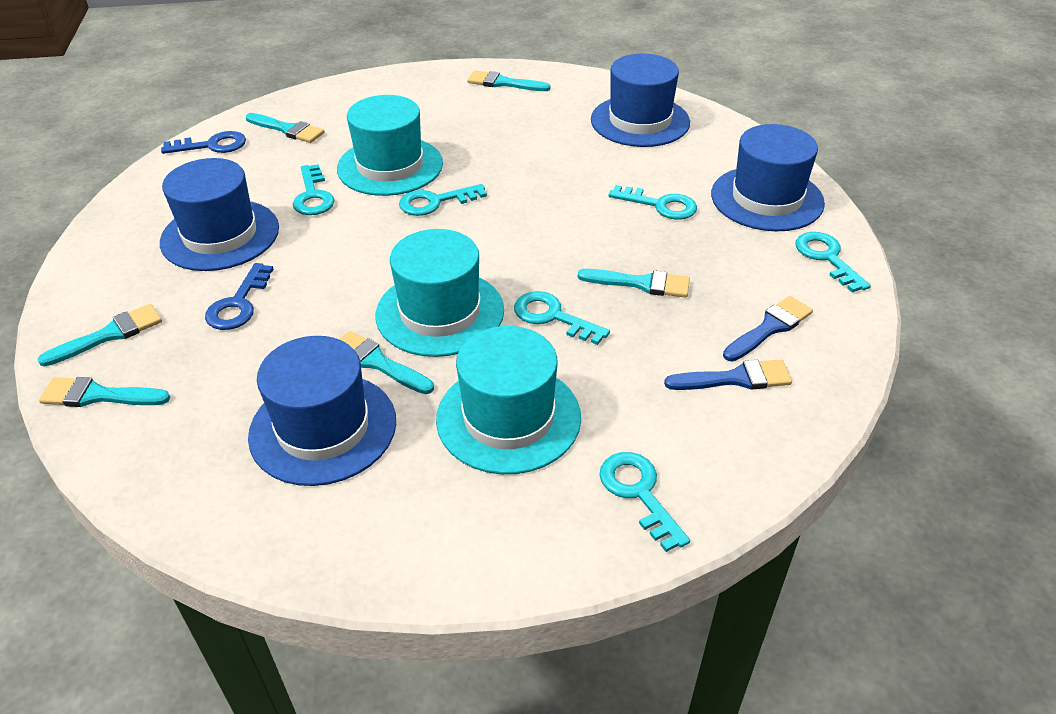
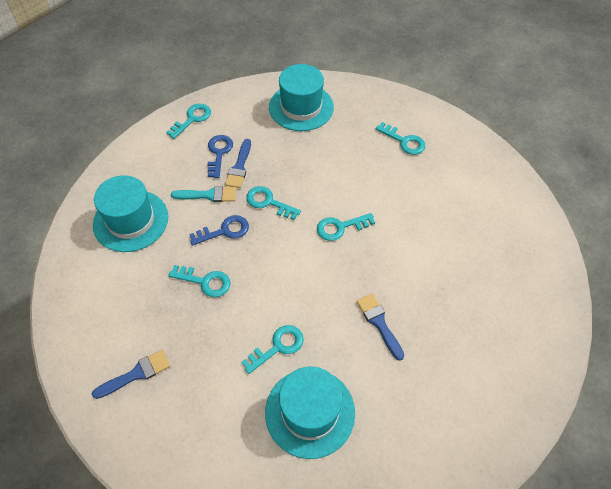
blue brush: 2 -> 3
blue hat: 4 -> 0
turquoise brush: 6 -> 1

